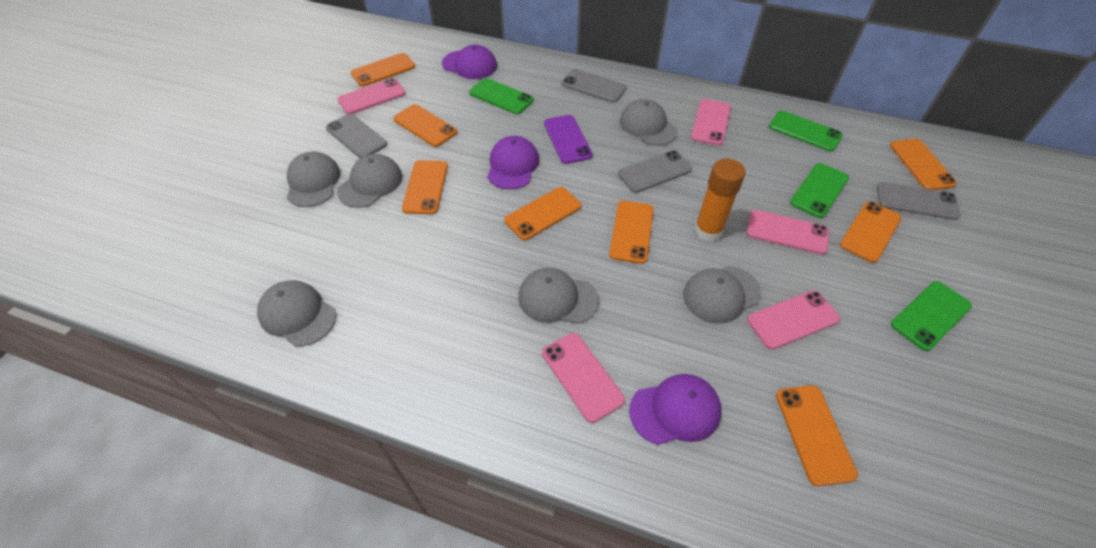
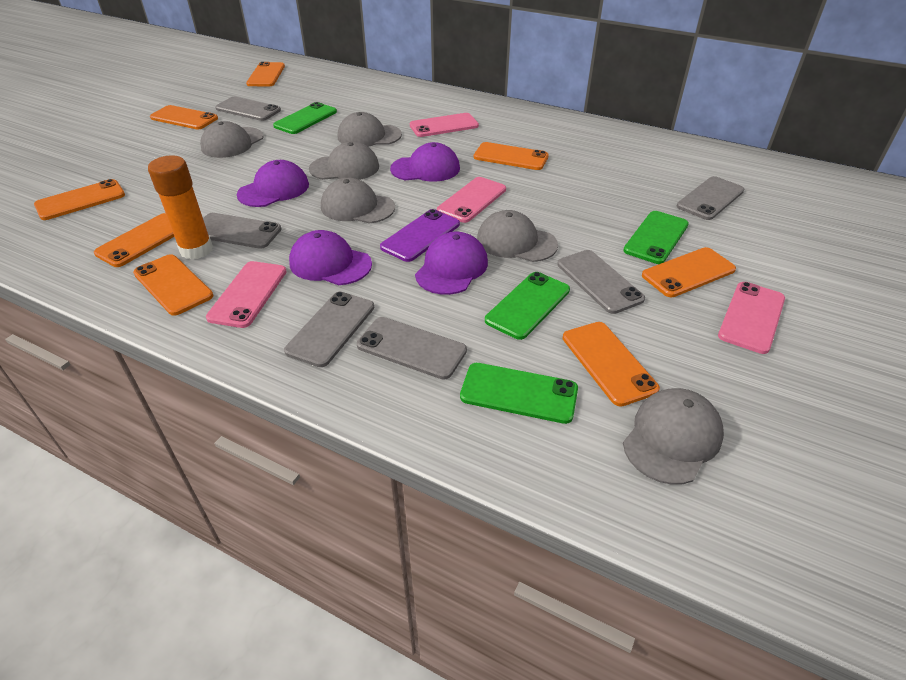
grey phone: 4 -> 6
pink phone: 5 -> 4
purple cap: 3 -> 4

